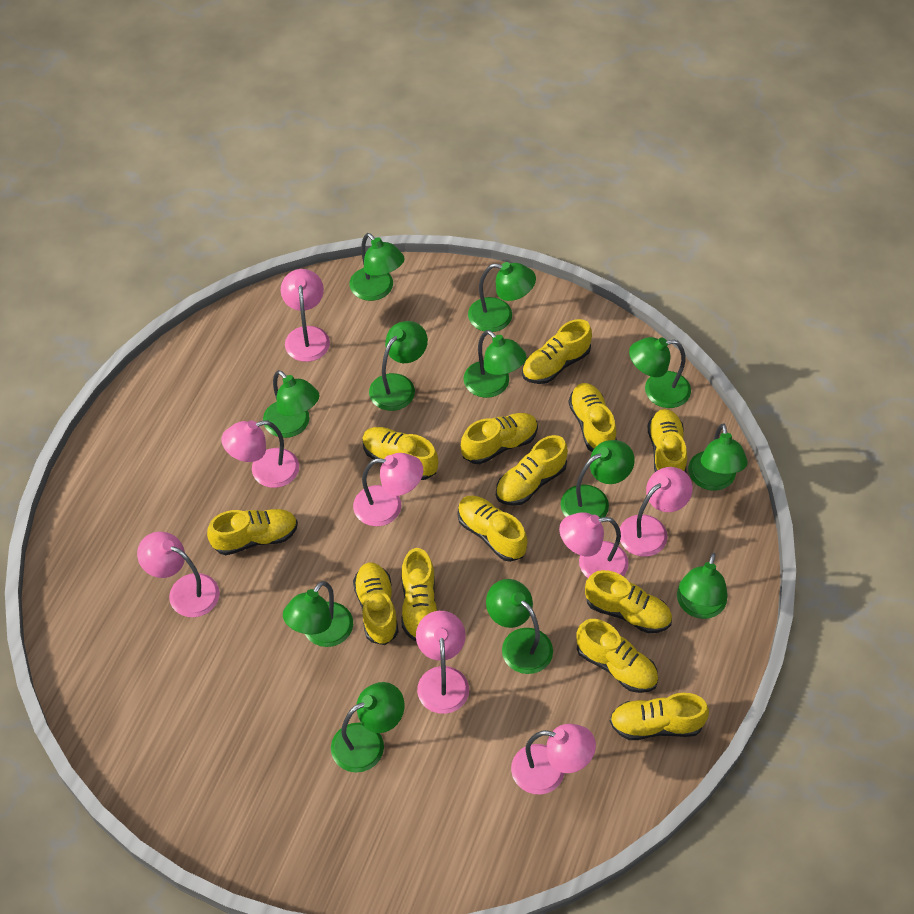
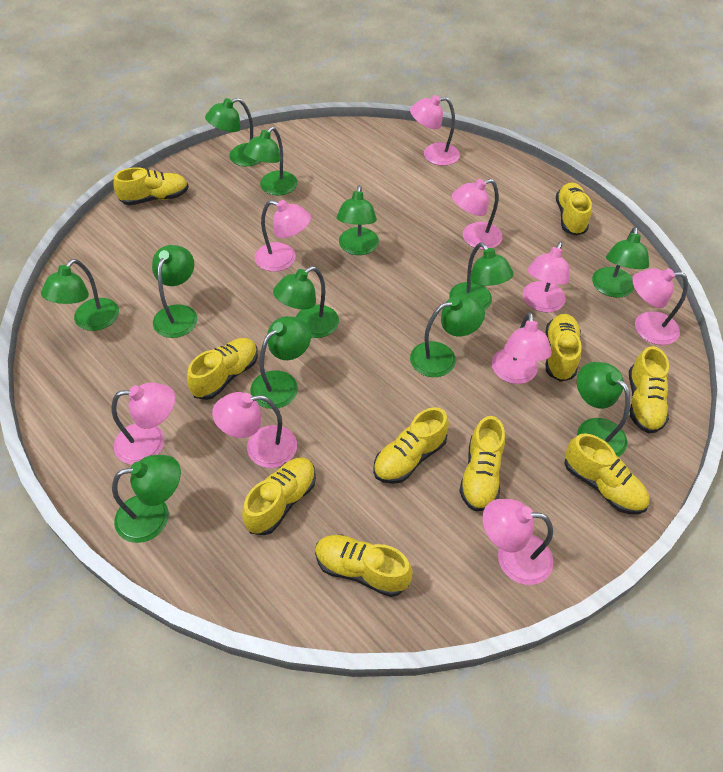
pink lamp: 8 -> 9
yellow shoe: 13 -> 10

